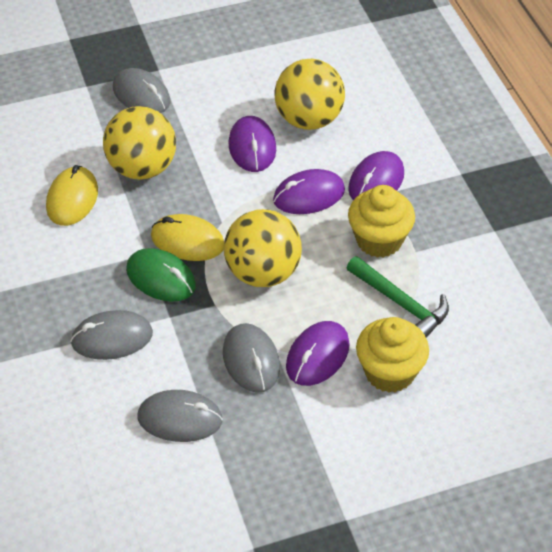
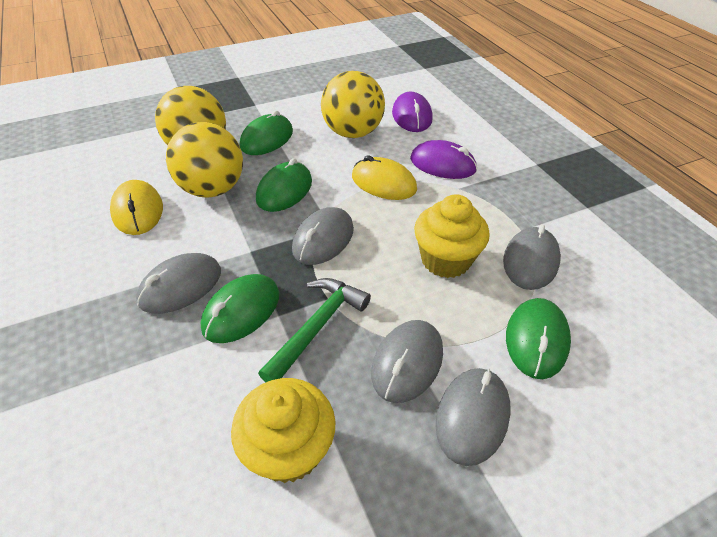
green mouse: 1 -> 4
grey mouse: 4 -> 5
purple mouse: 4 -> 2

